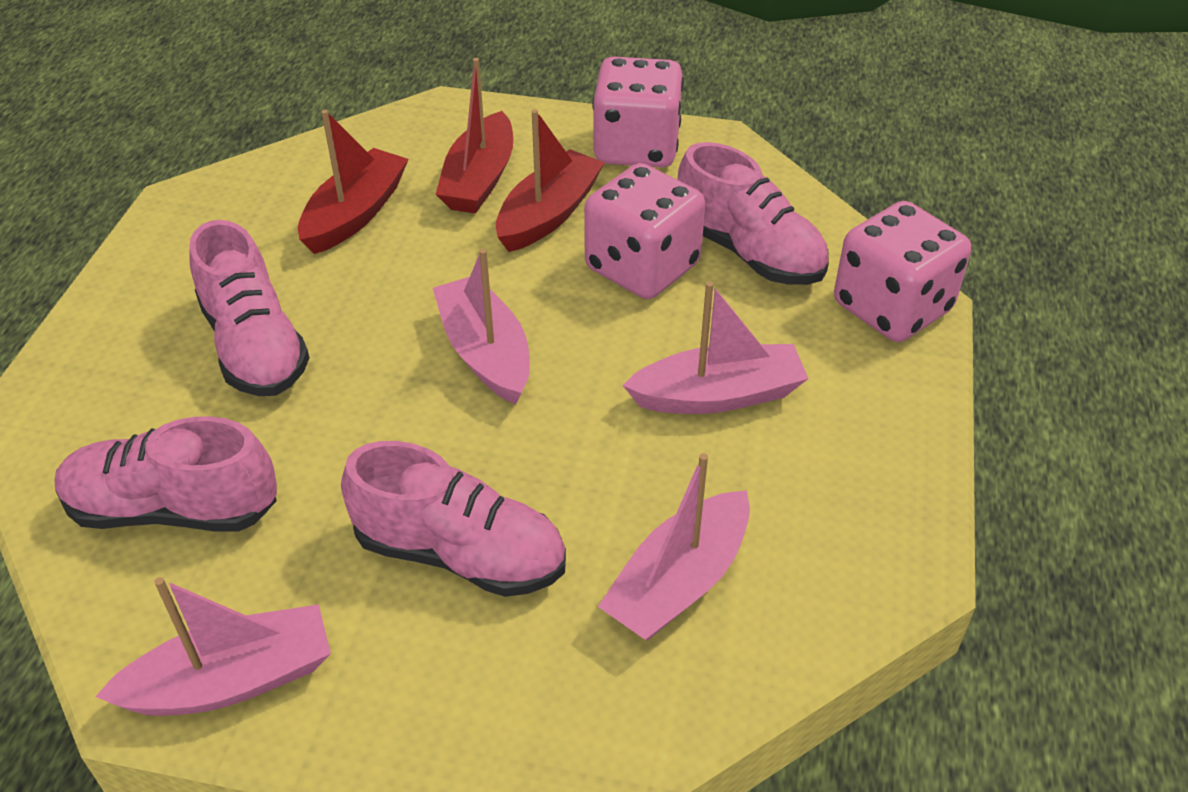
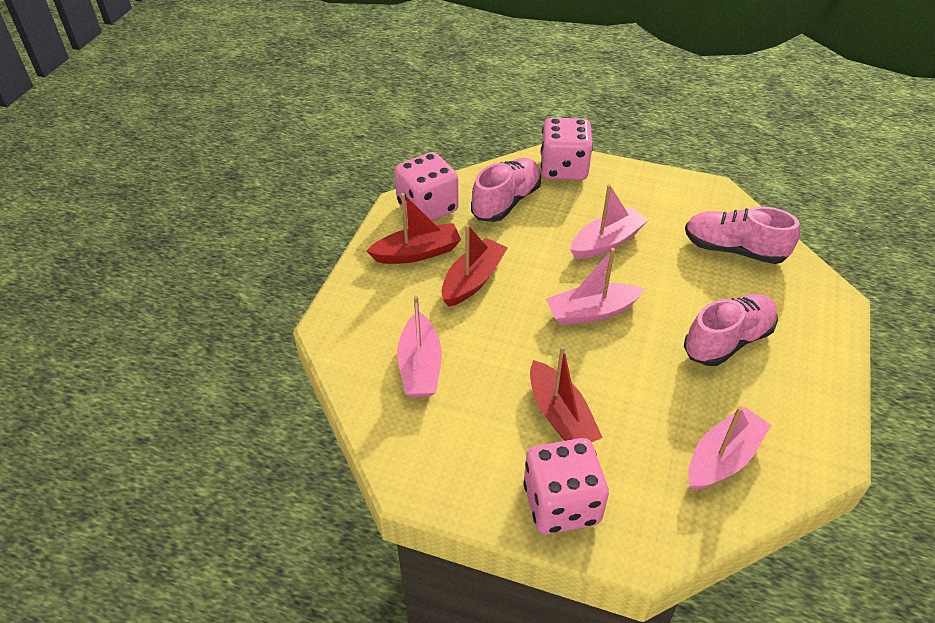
pink shoe: 4 -> 3

